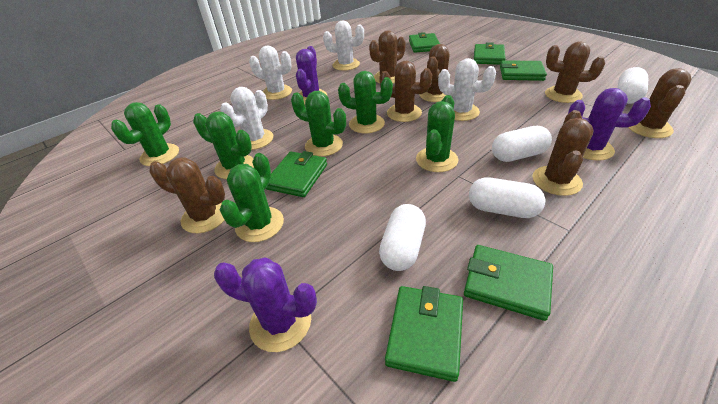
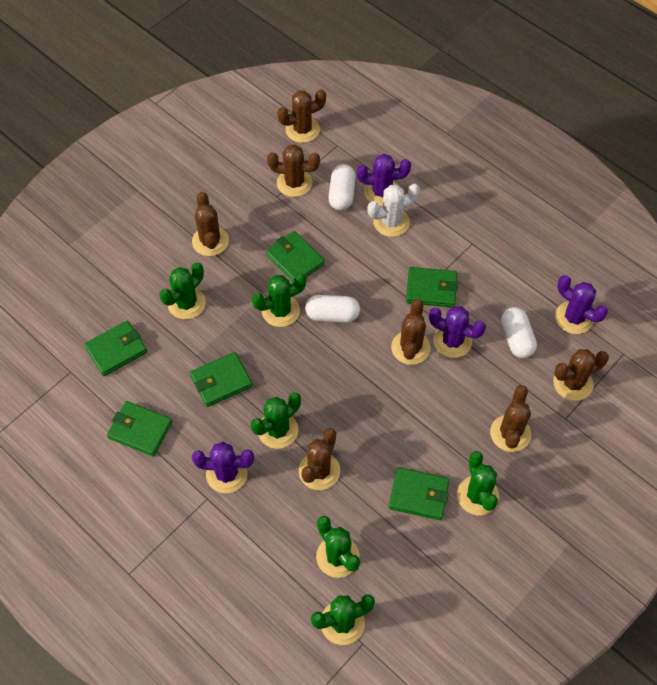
purple cactus: 3 -> 4
white cactus: 4 -> 1
white capsule: 4 -> 3

